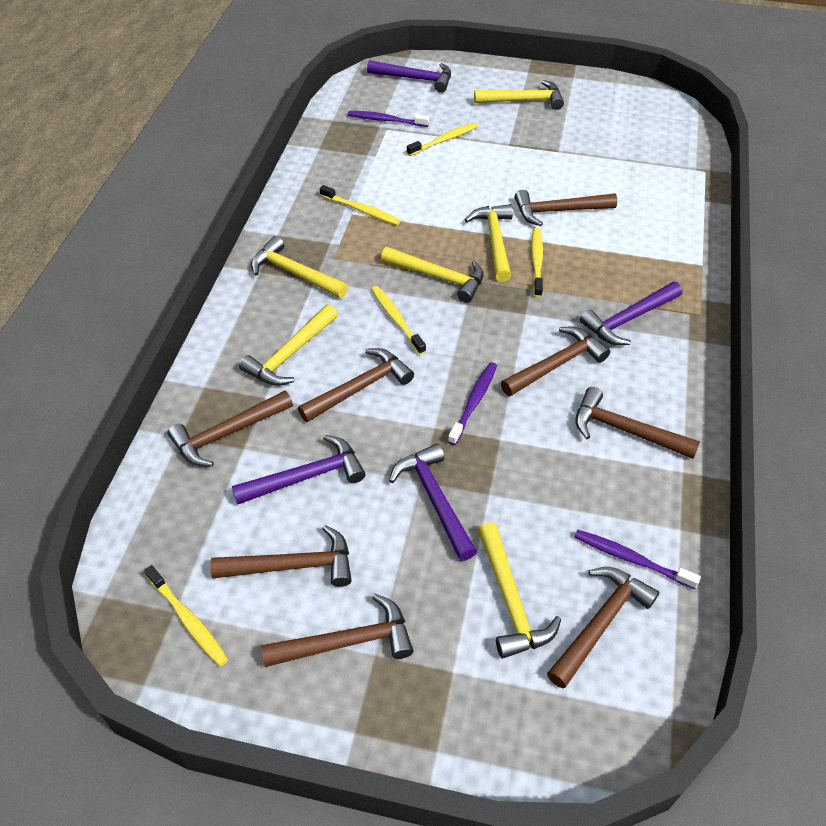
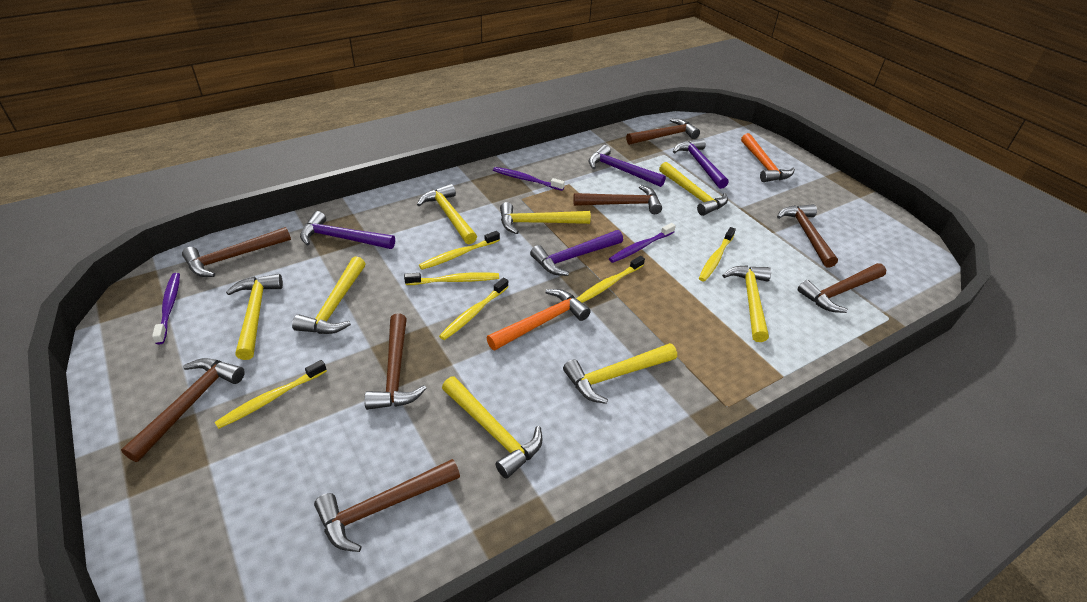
orange hammer: 0 -> 2
yellow hammer: 6 -> 8
yellow toothbrush: 5 -> 6

